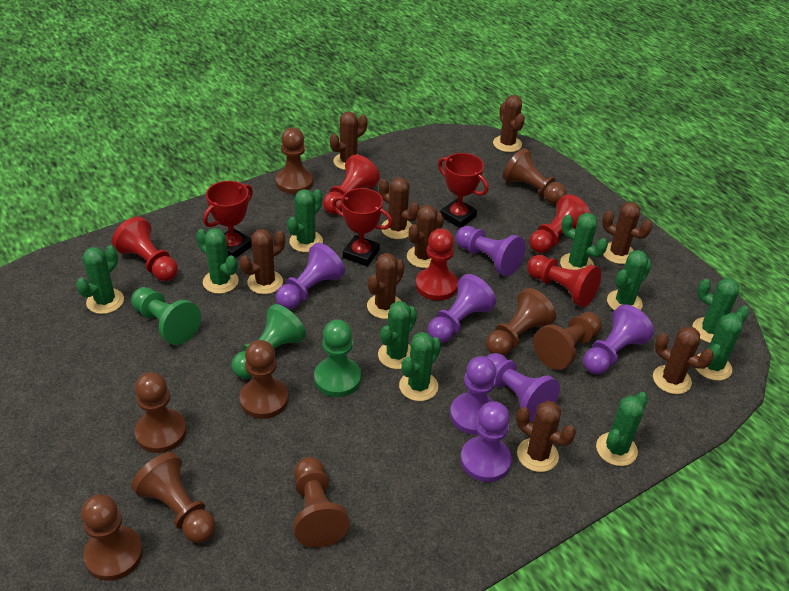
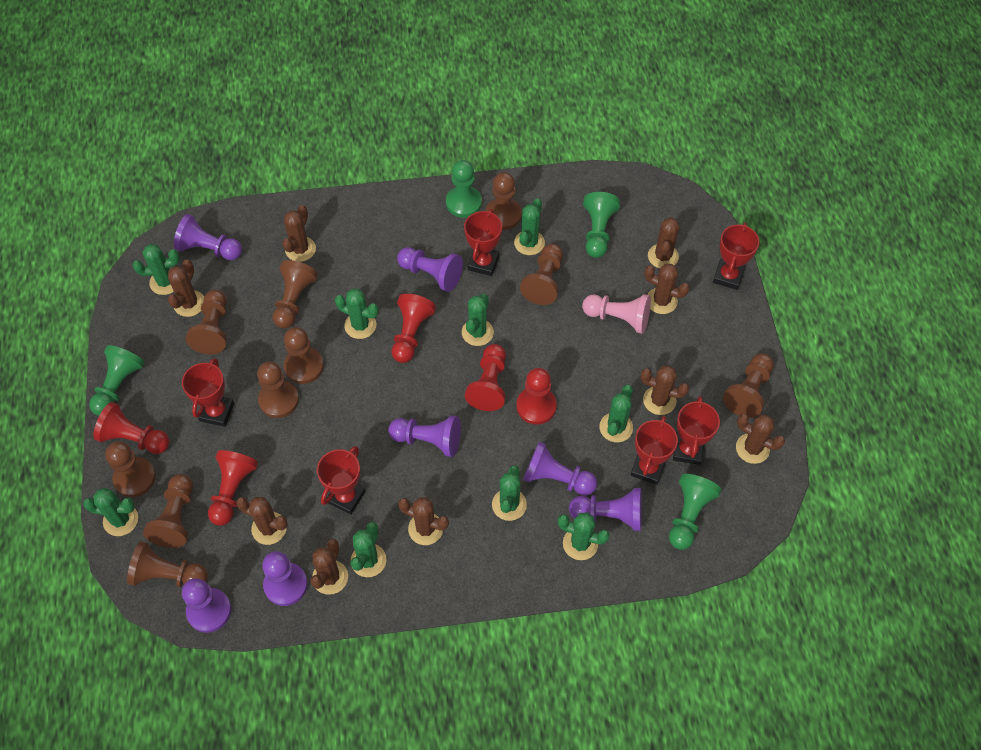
brown pawn: 9 -> 10
green cactus: 10 -> 9
green pawn: 3 -> 4
pink pawn: 0 -> 1
red trophy: 3 -> 6

